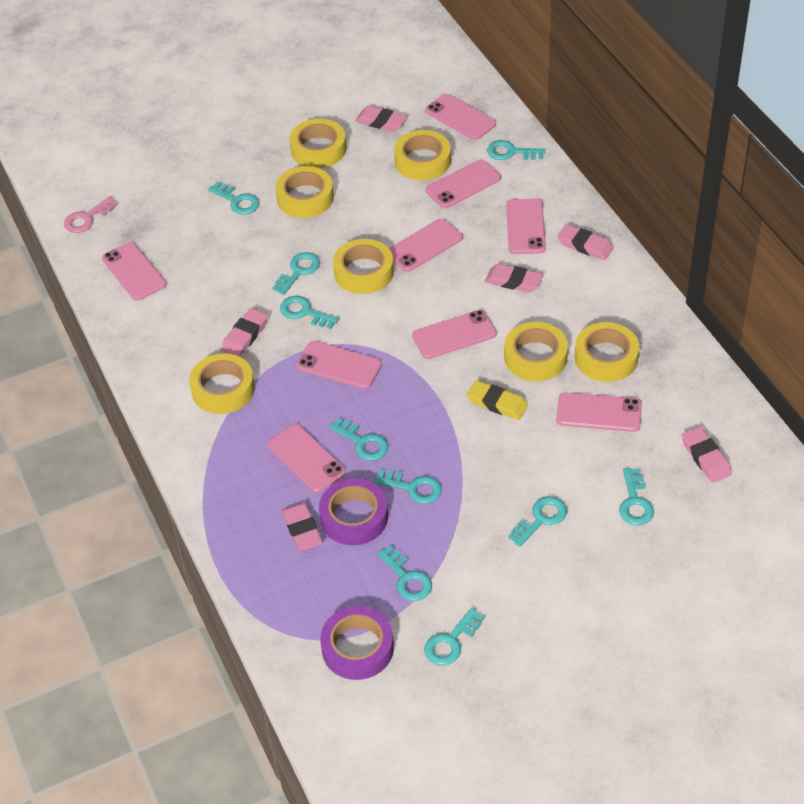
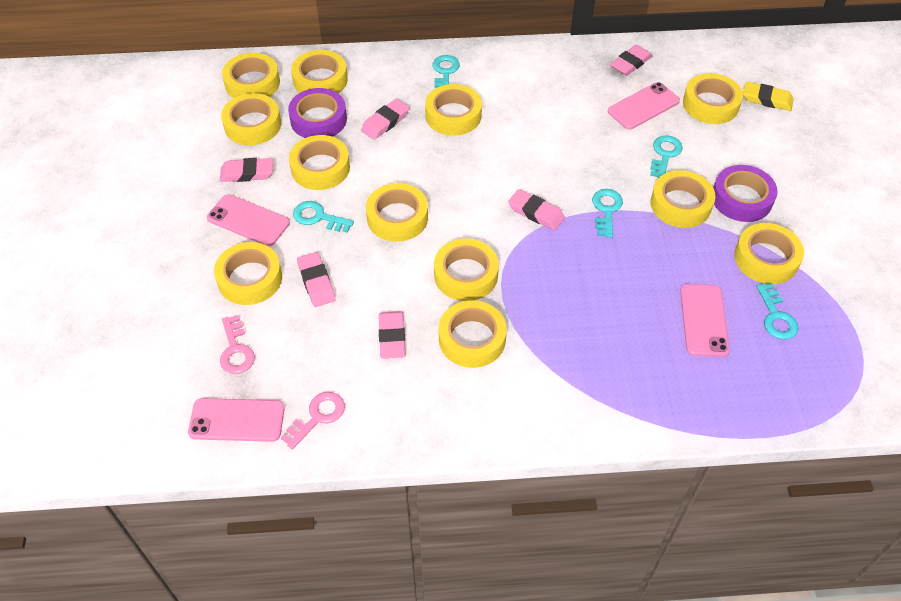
pink key: 1 -> 2
pink phone: 9 -> 4
turquoise key: 10 -> 5
yellow tape: 7 -> 12

